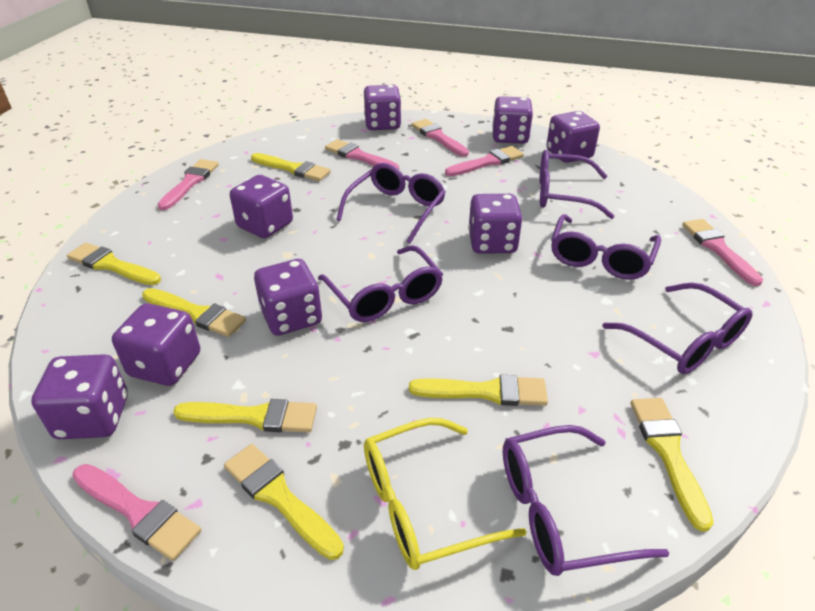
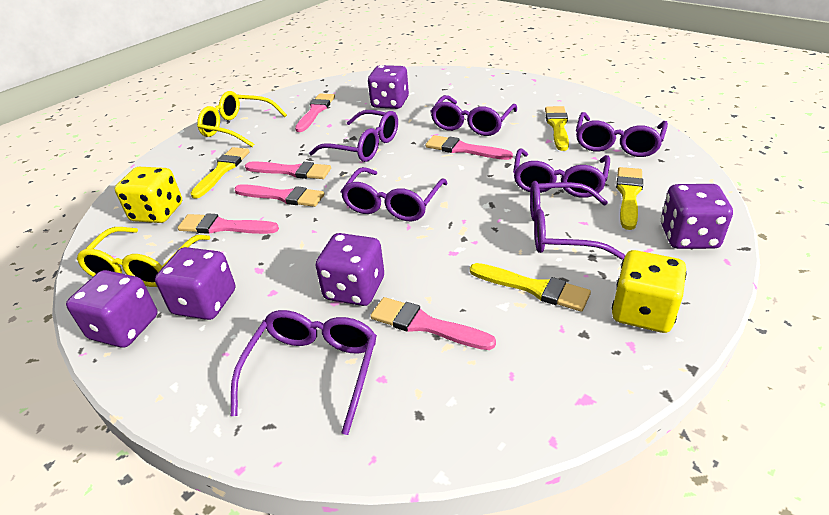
purple dice: 8 -> 5
purple glasses: 6 -> 7
yellow brush: 7 -> 4
yellow dice: 0 -> 2
yellow glasses: 1 -> 2

